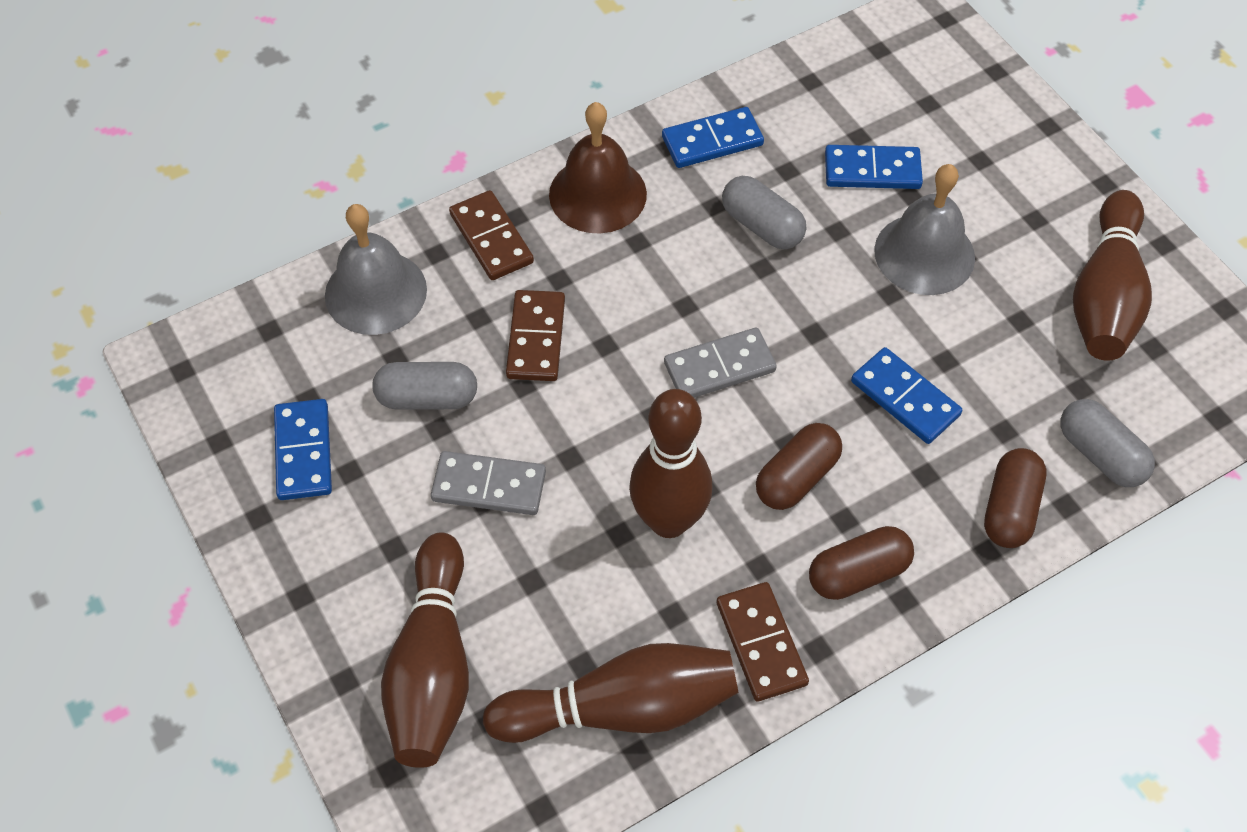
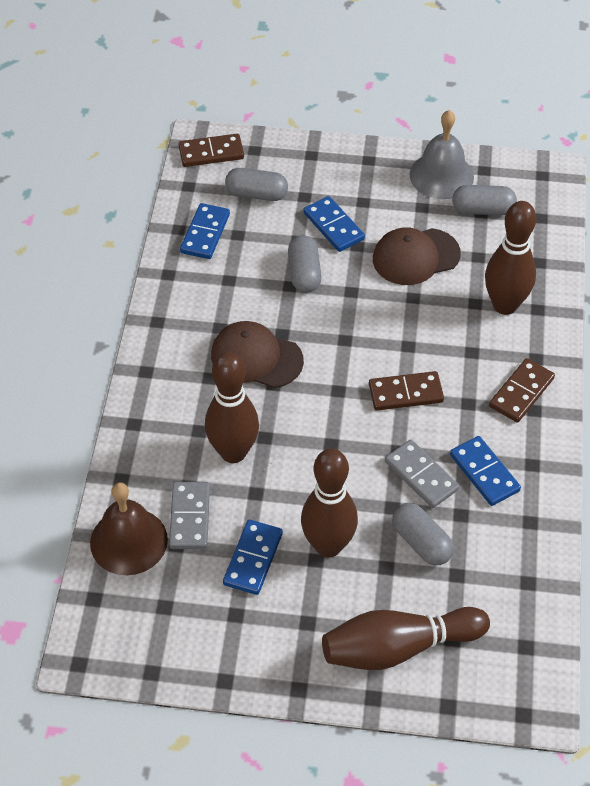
brown cap: 0 -> 2
brown capsule: 3 -> 0
grey bell: 2 -> 1
grey capsule: 3 -> 4

